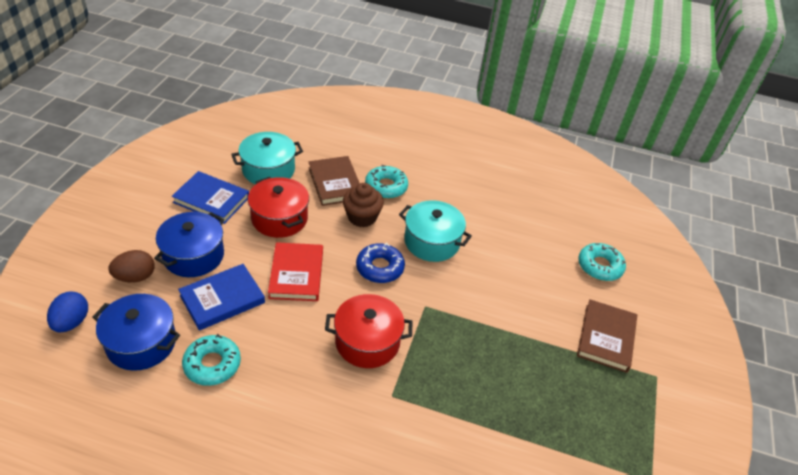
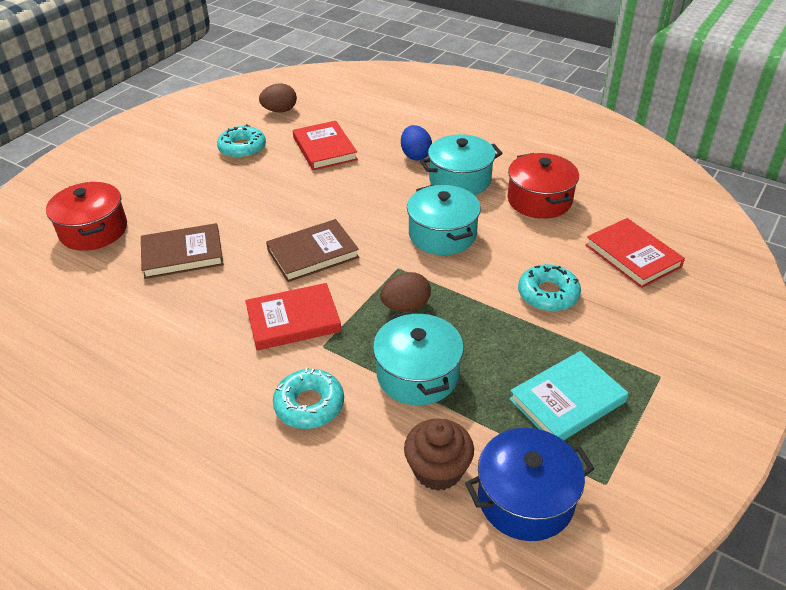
blue book: 2 -> 0
blue donut: 1 -> 0
blue pot: 2 -> 1
brown egg: 1 -> 2
red book: 1 -> 3
turquoise book: 0 -> 1
turquoise pot: 2 -> 3

